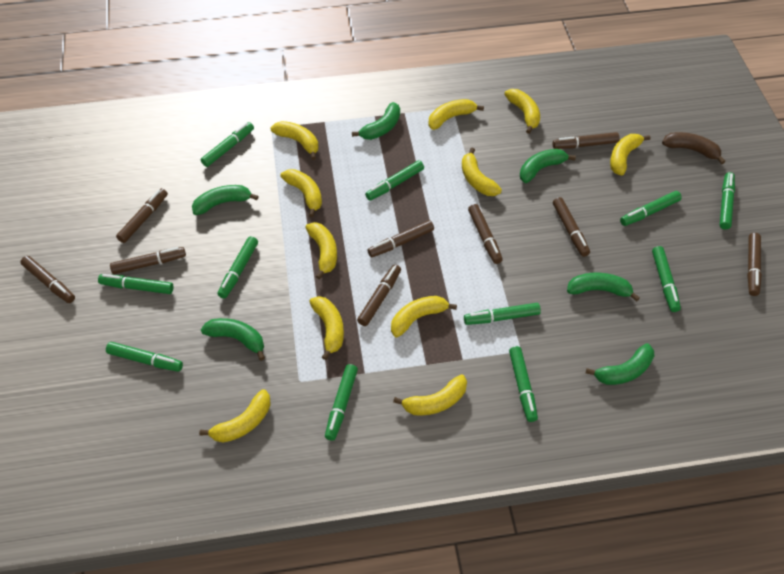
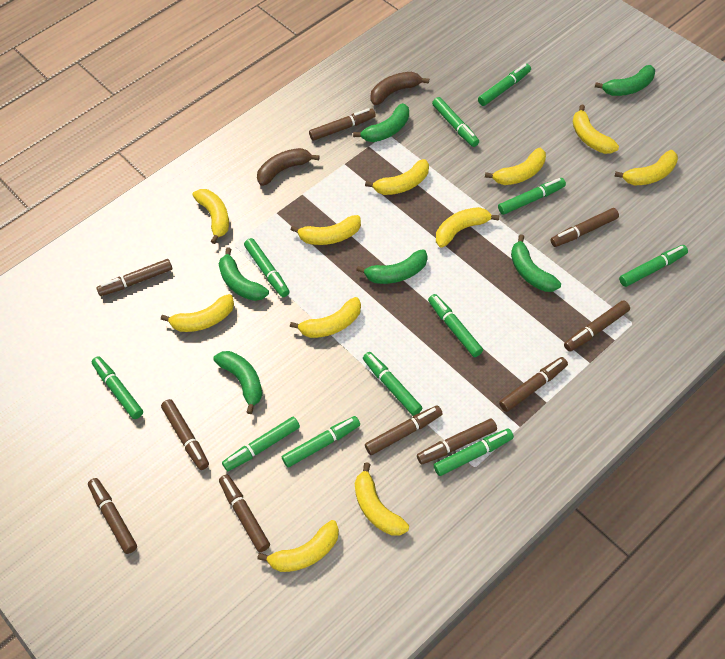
brown banana: 1 -> 2
brown marker: 9 -> 10

